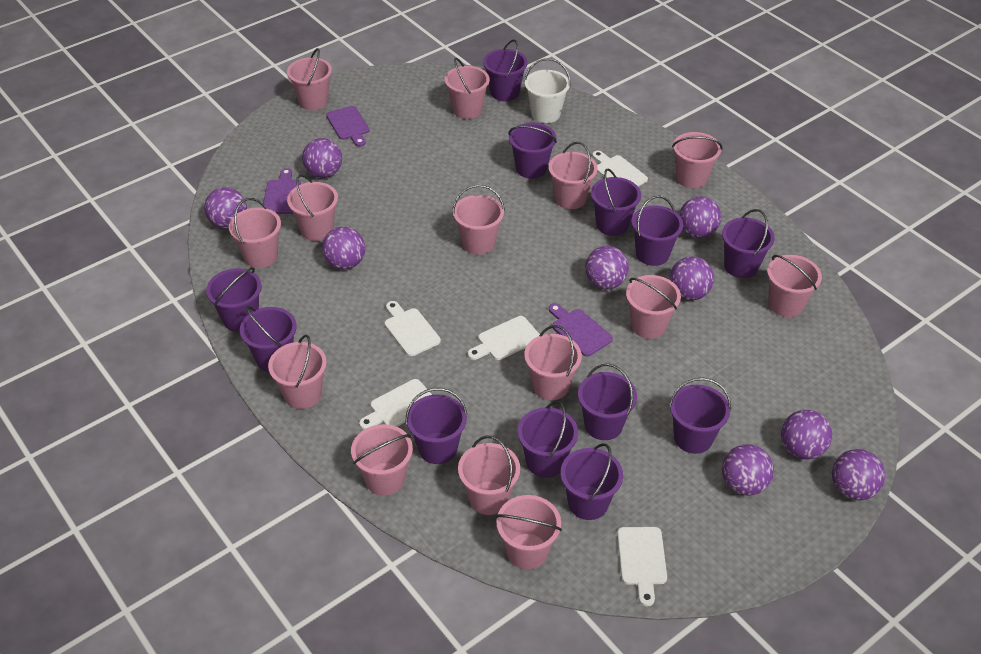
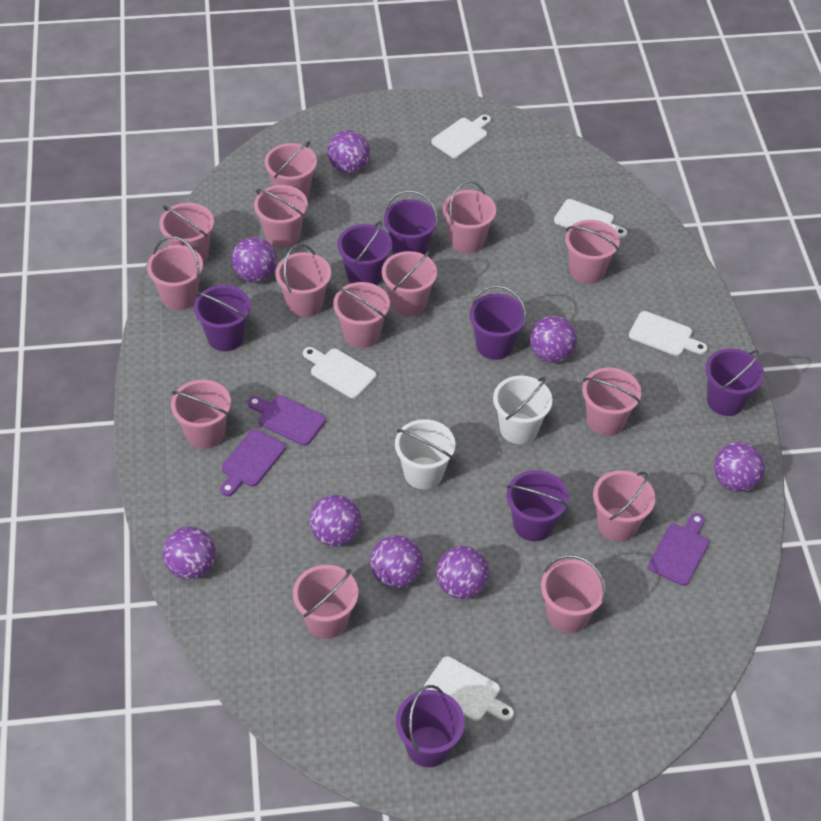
purple ball: 9 -> 8
purple bucket: 12 -> 7
white bucket: 1 -> 2

